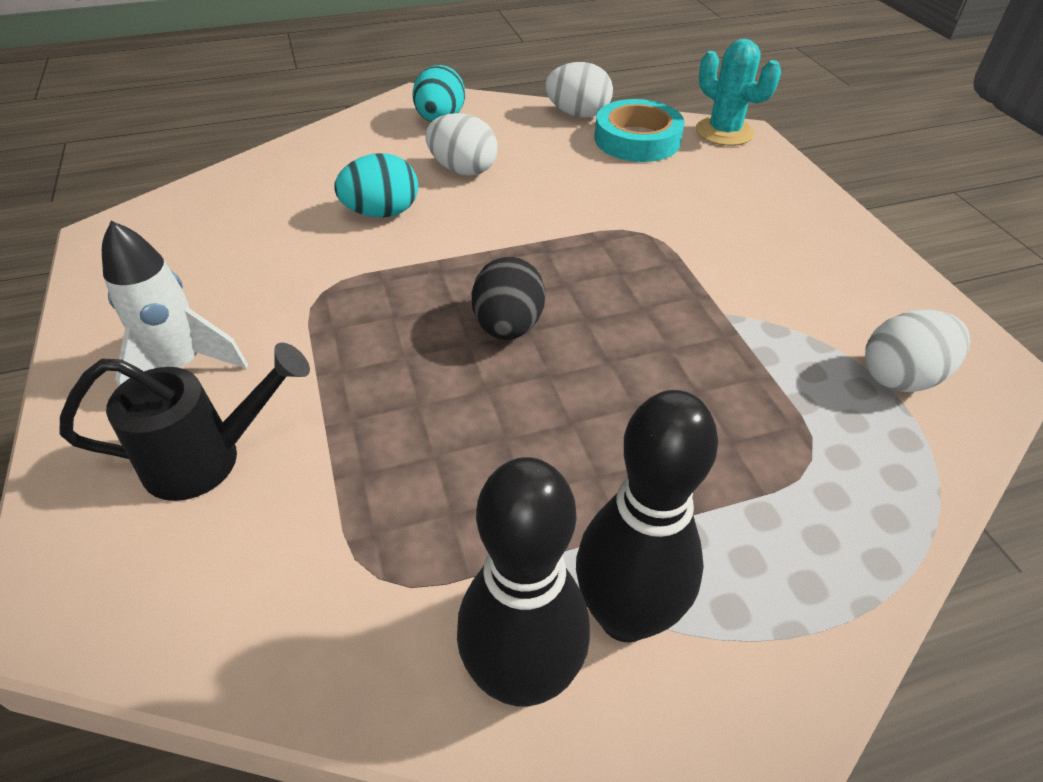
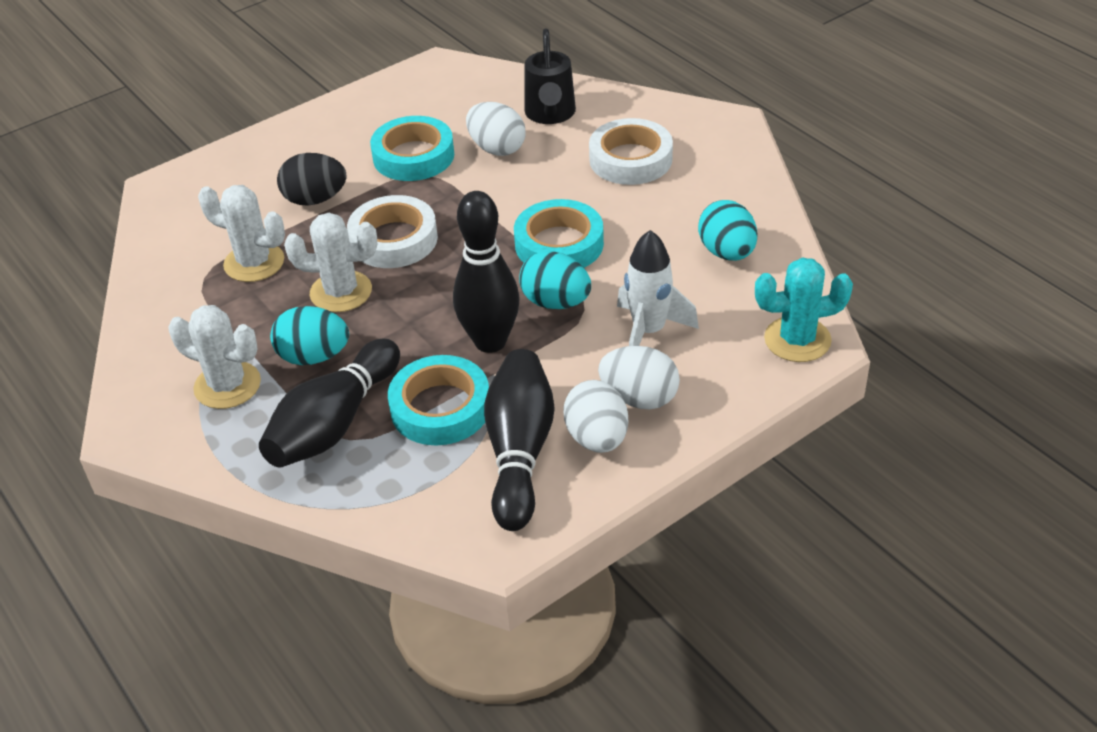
black bowling pin: 2 -> 3
turquoise egg: 2 -> 3
turquoise tape: 1 -> 3
white cactus: 0 -> 3
white tape: 0 -> 2

